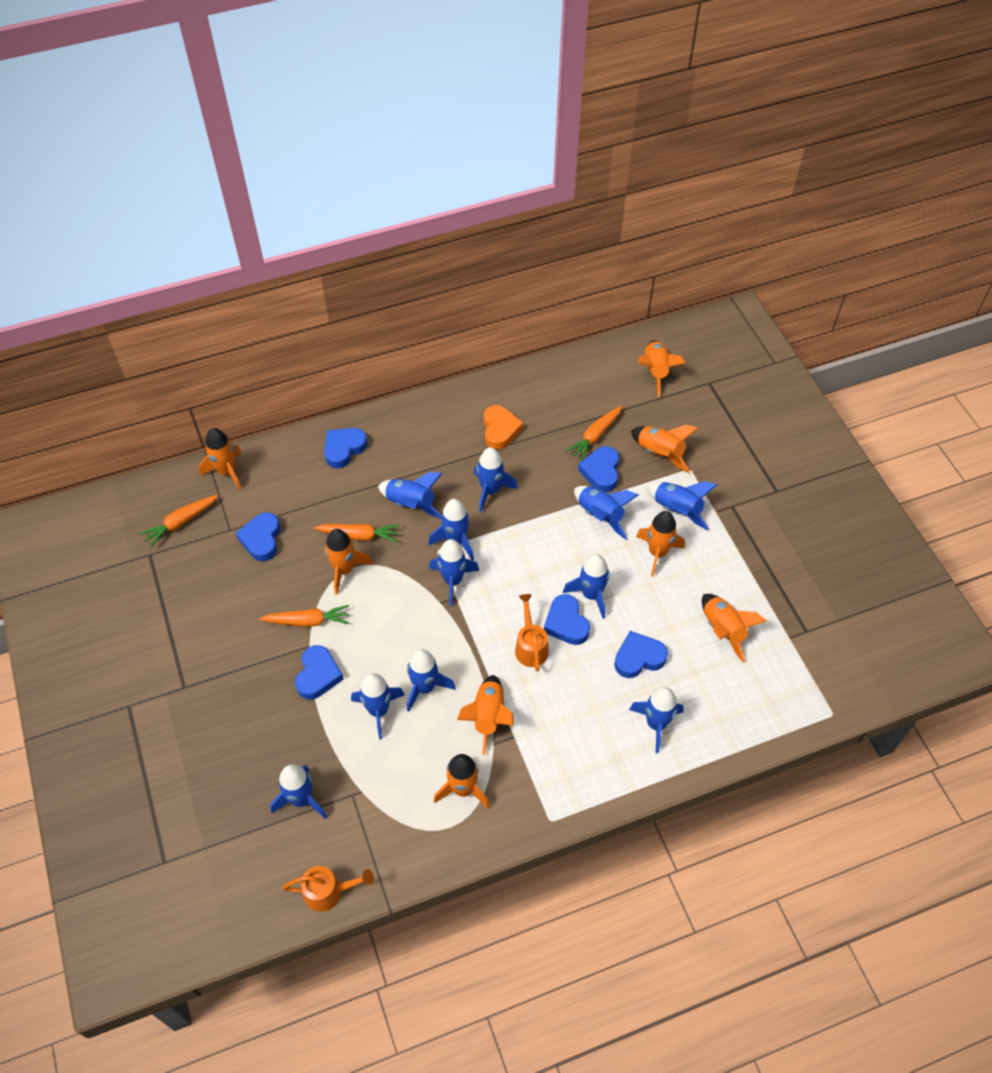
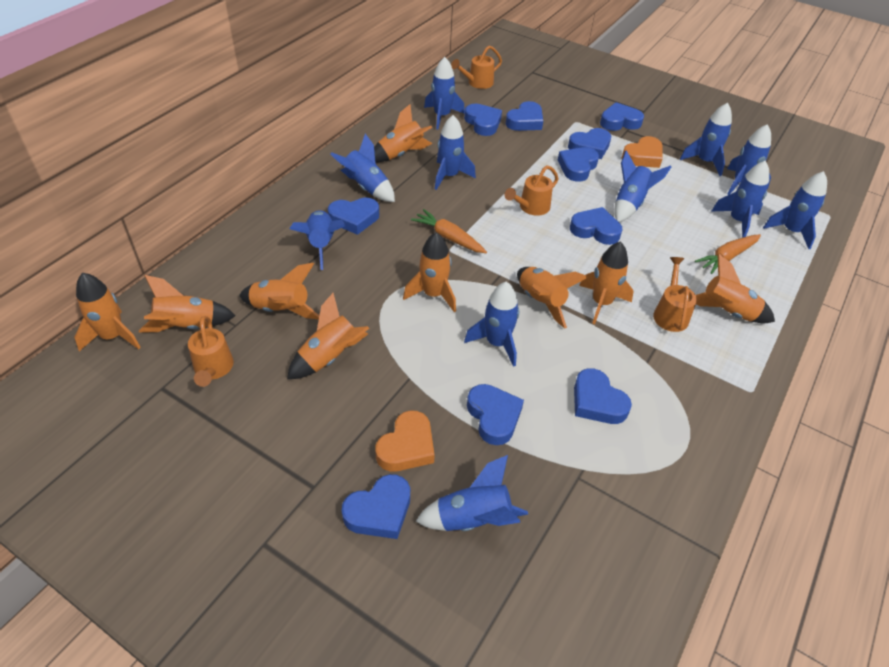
blue heart: 6 -> 10
orange carrot: 4 -> 2
orange heart: 1 -> 2
orange rocket: 8 -> 9
orange watering can: 2 -> 4

